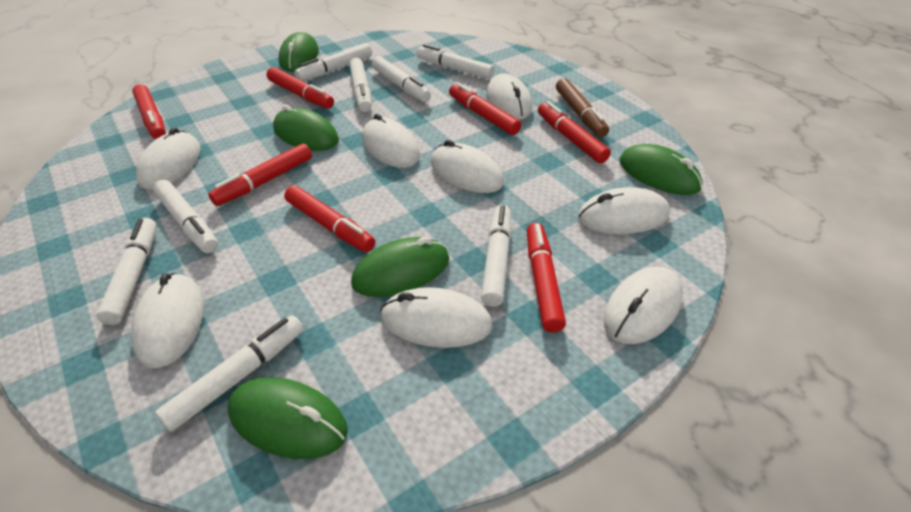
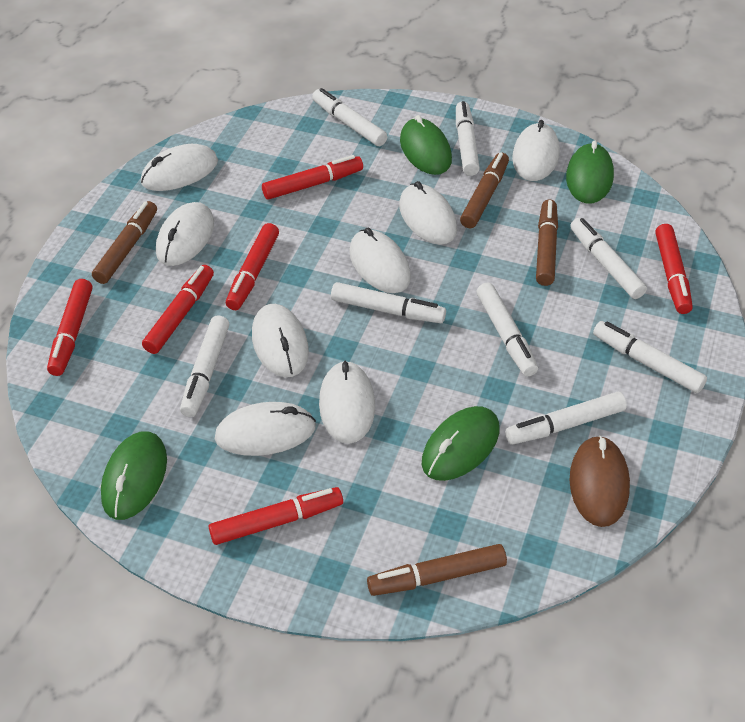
brown marker: 1 -> 4
brown mouse: 0 -> 1
green mouse: 5 -> 4
red marker: 7 -> 6

